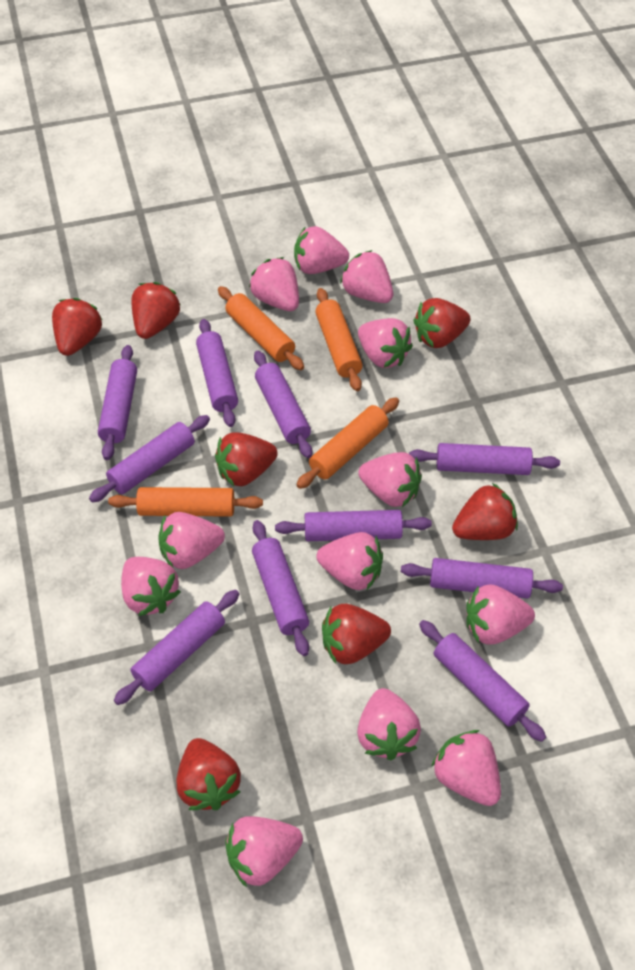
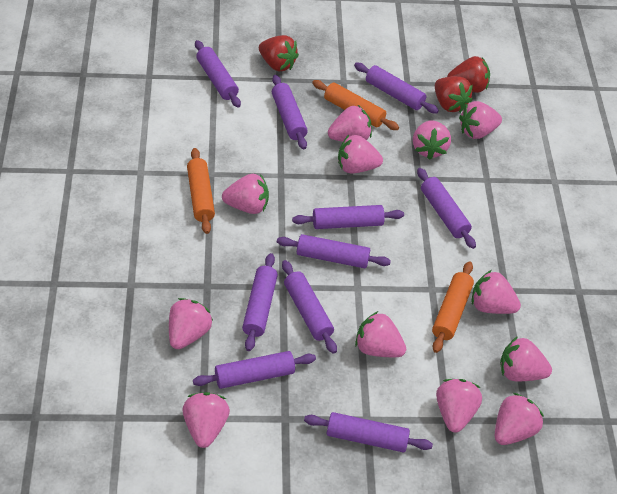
orange rolling pin: 4 -> 3
red strawberry: 7 -> 3

